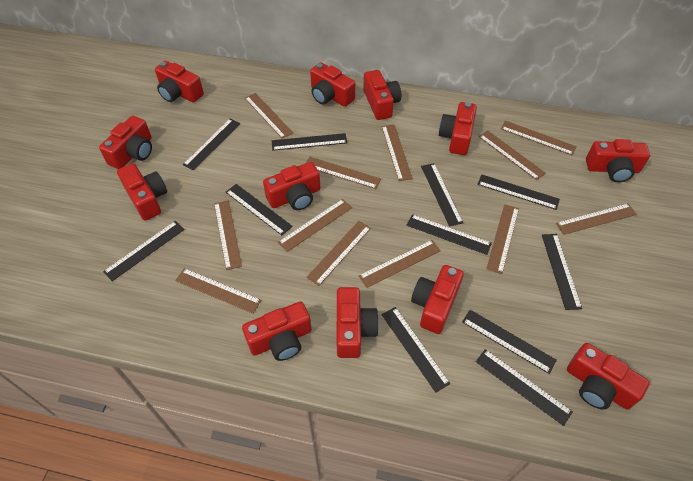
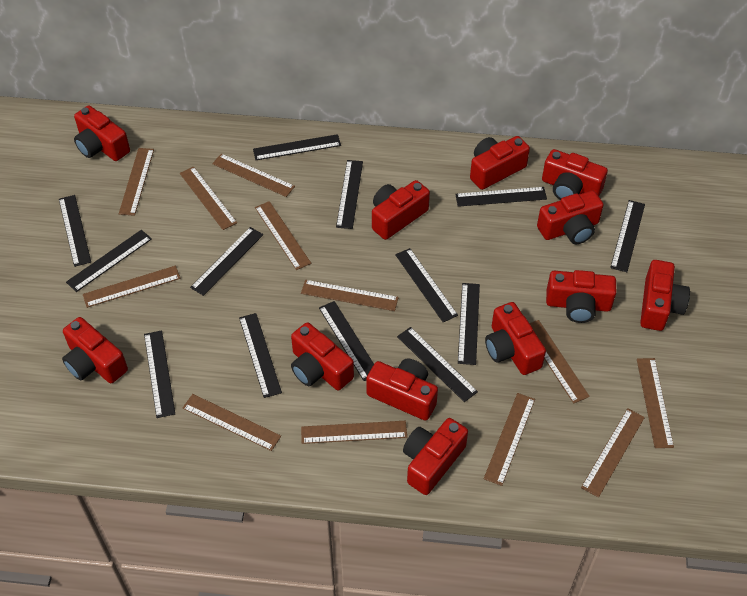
black ruler: 11 -> 13

